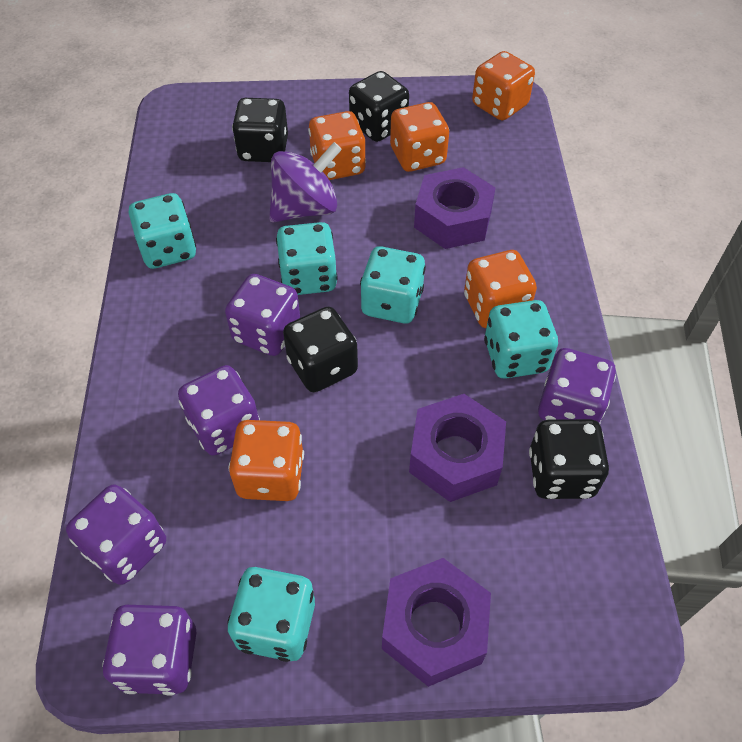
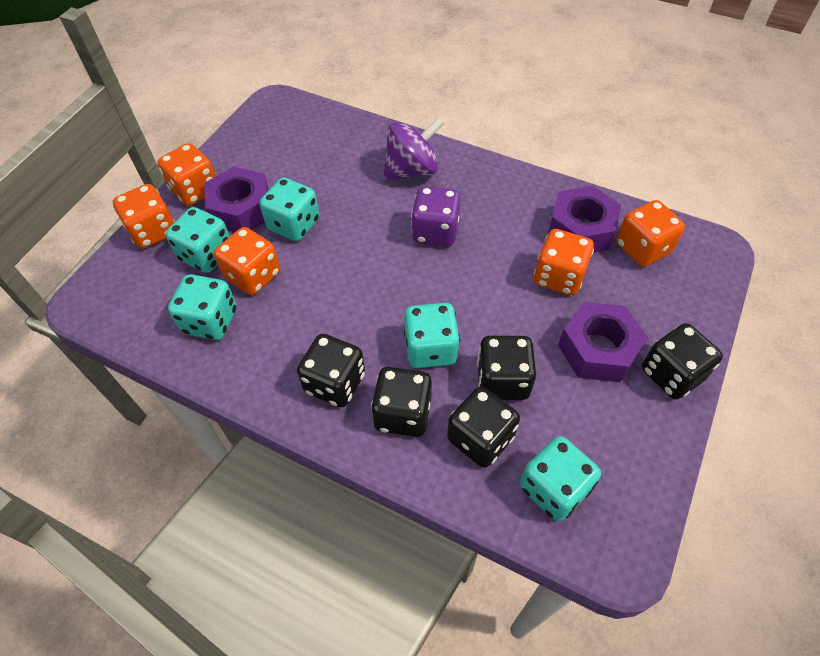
black dice: 4 -> 5
purple dice: 5 -> 1

